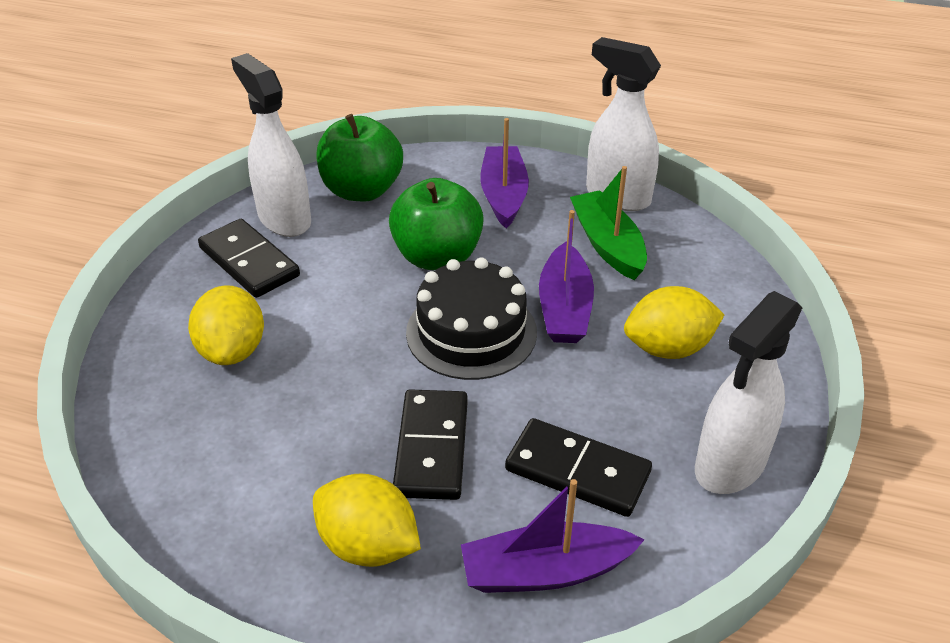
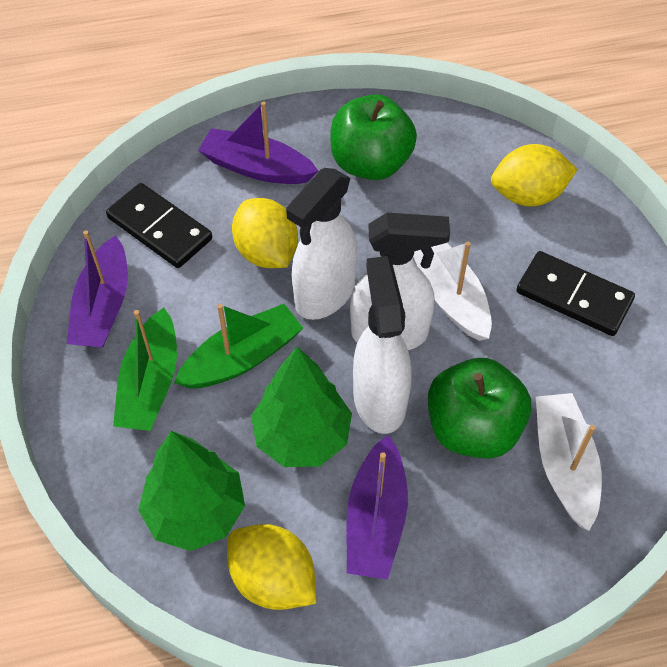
black cake: 1 -> 0
black domino: 3 -> 2
green boat: 1 -> 2
green tree: 0 -> 2
white boat: 0 -> 2

